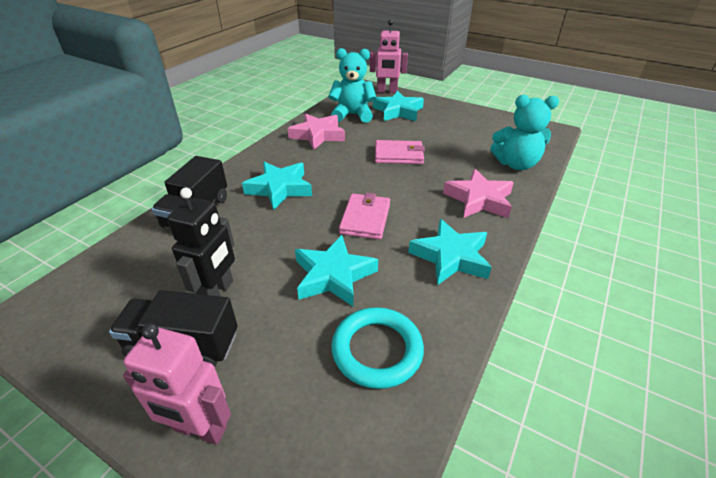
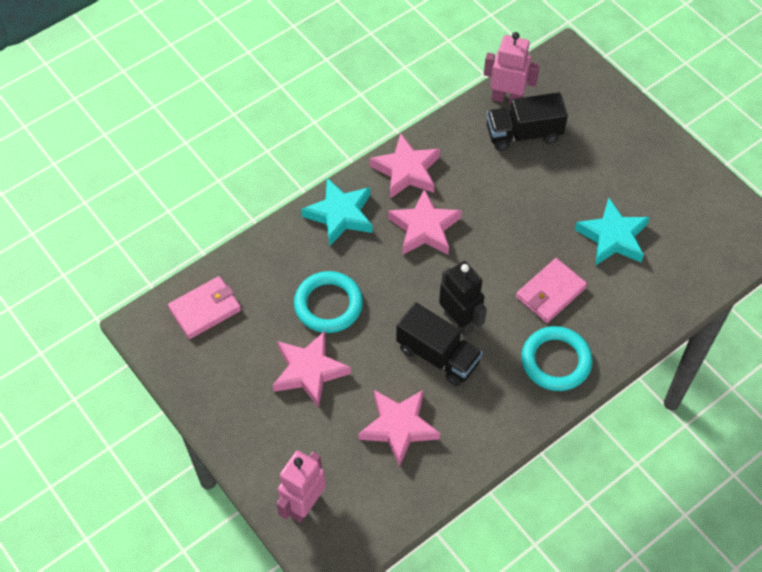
pink star: 2 -> 4
turquoise ring: 1 -> 2
turquoise star: 4 -> 2
turquoise teddy bear: 2 -> 0

